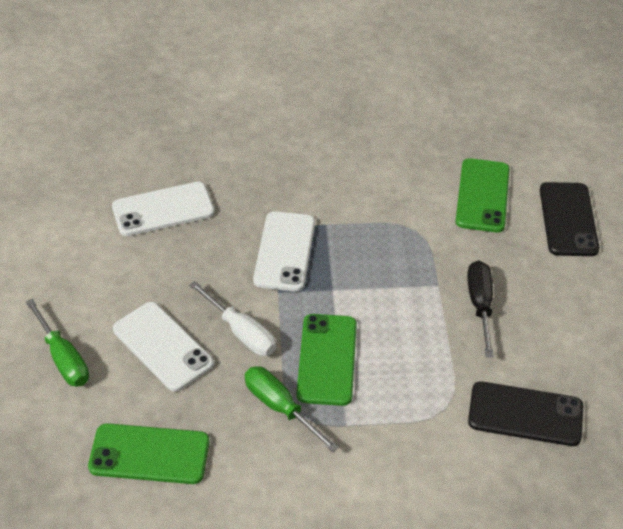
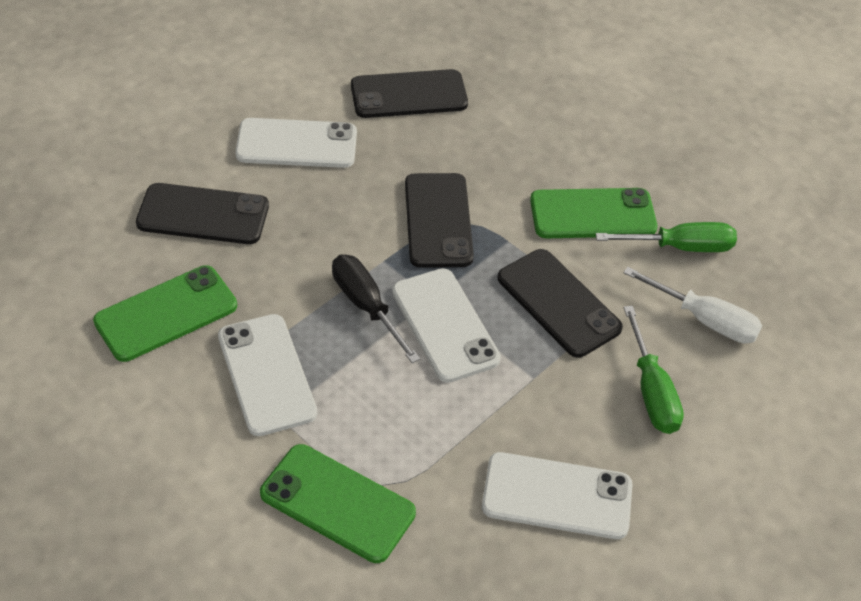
black phone: 2 -> 4
white phone: 3 -> 4

